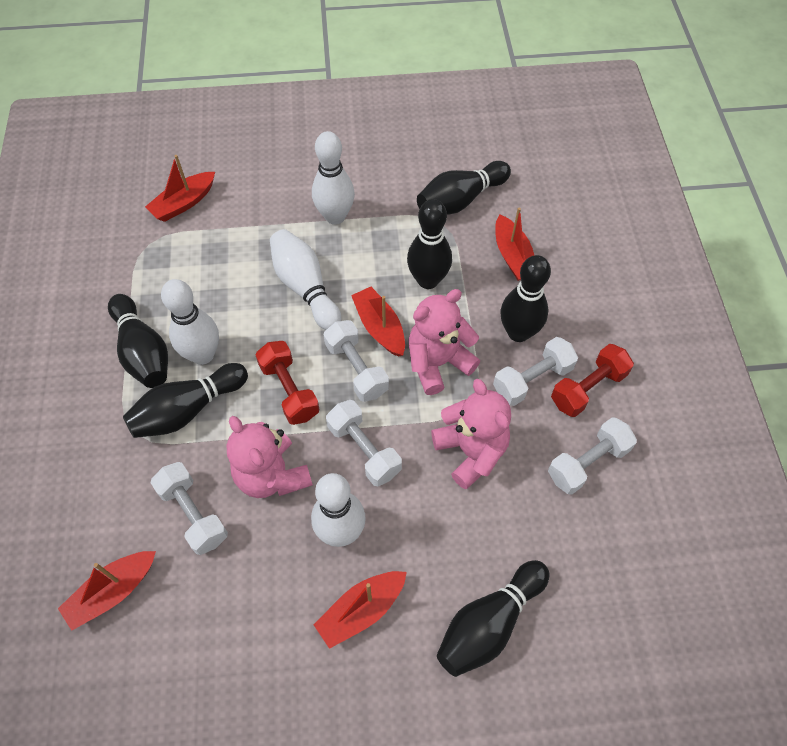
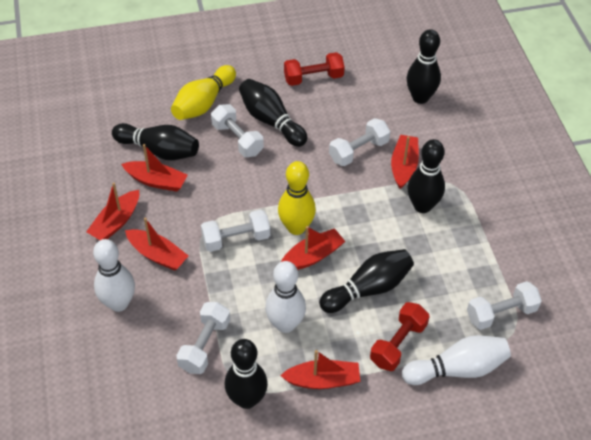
pink teddy bear: 3 -> 0
red boat: 5 -> 6
white bowling pin: 4 -> 3
yellow bowling pin: 0 -> 2

